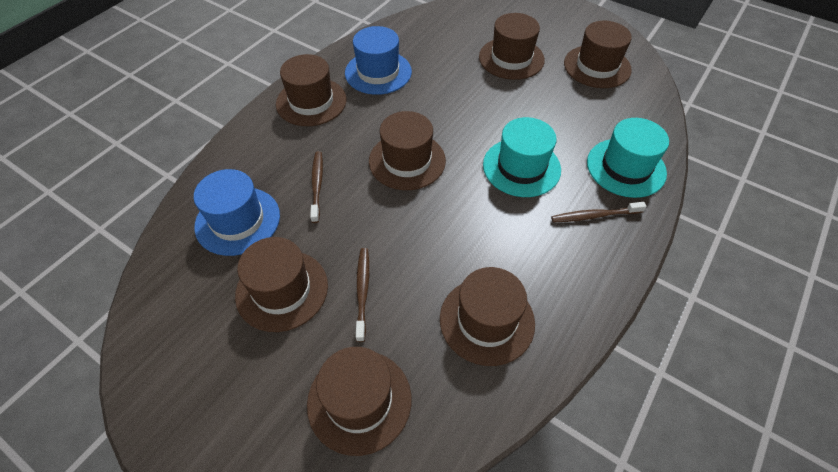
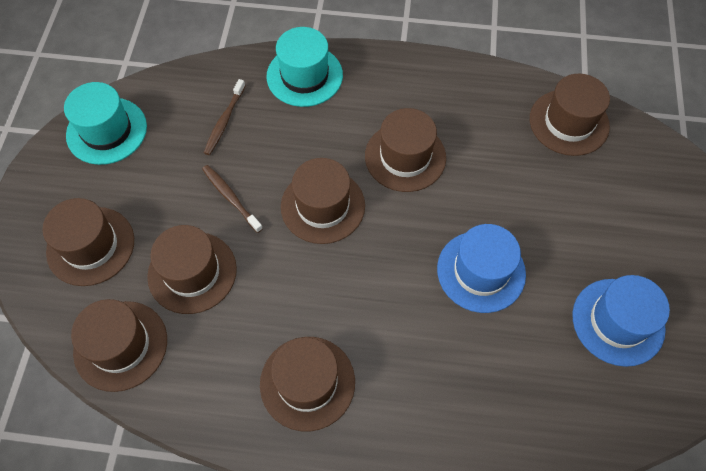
brown toothbrush: 3 -> 2

